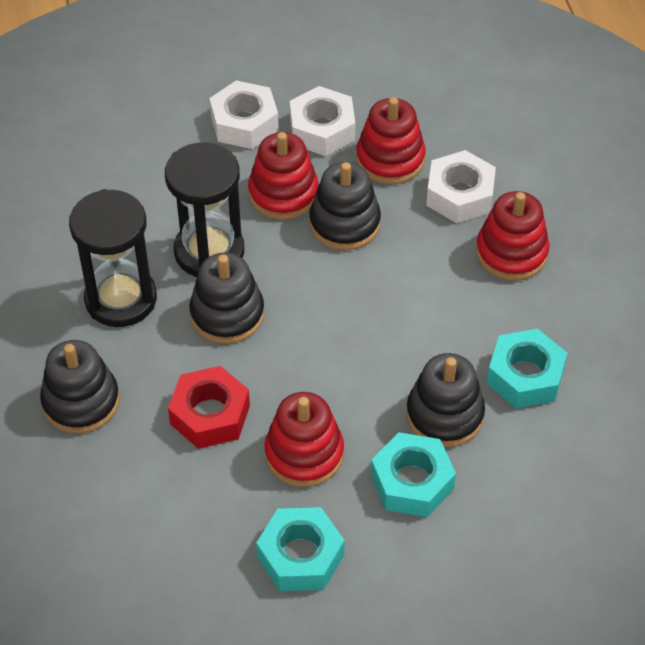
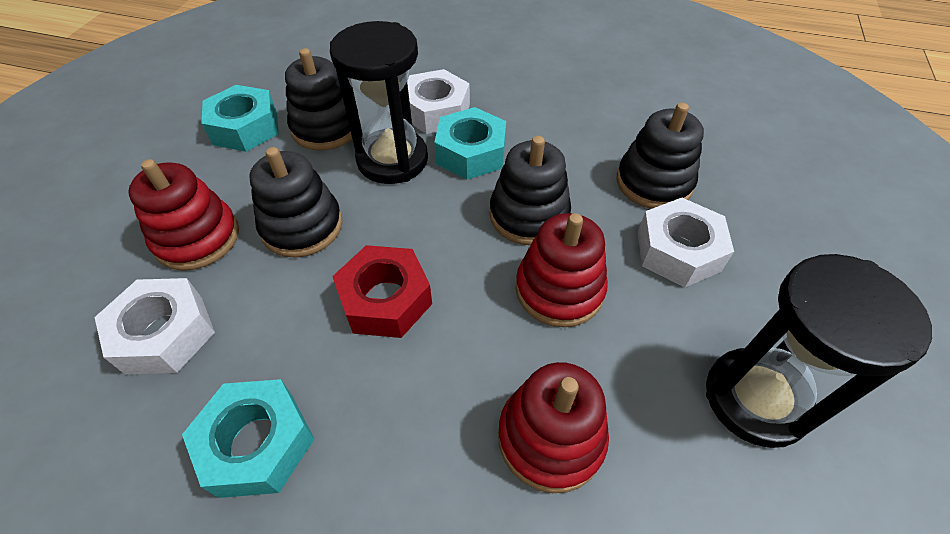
red stacking toy: 4 -> 3

